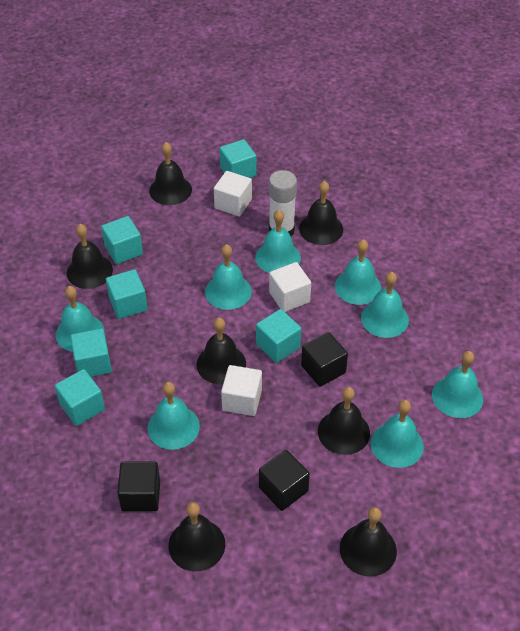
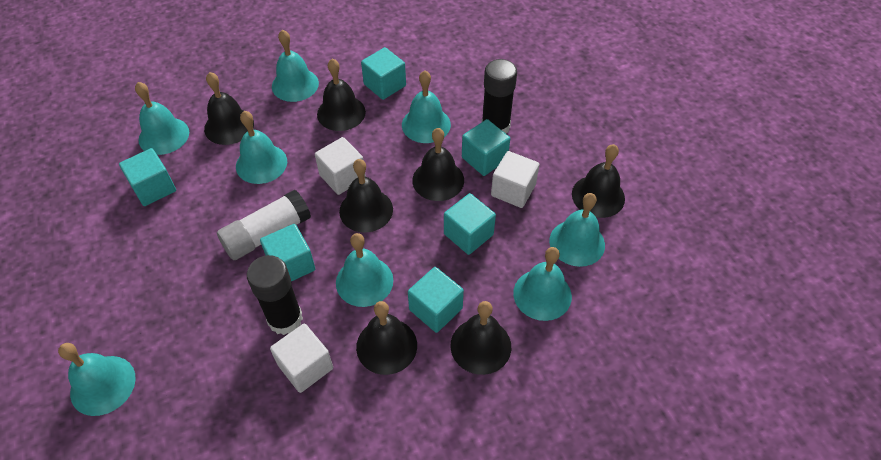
black cube: 3 -> 0
black glue stick: 0 -> 2

